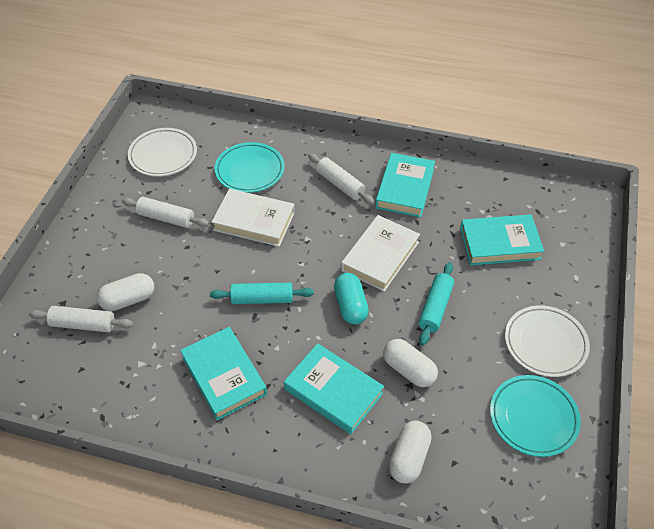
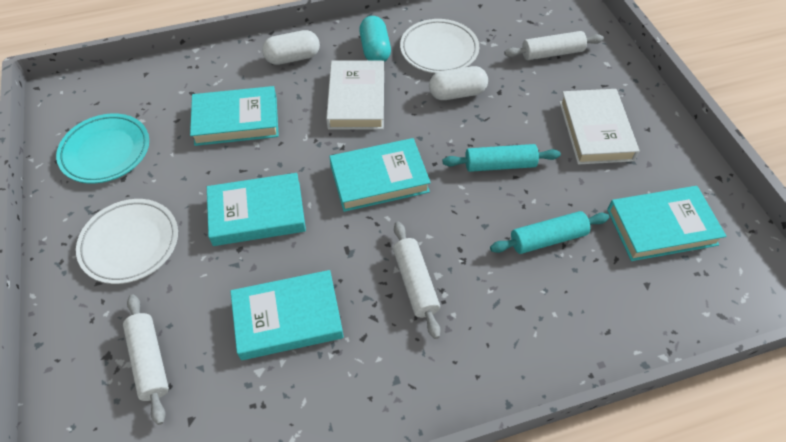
turquoise book: 4 -> 5
turquoise plate: 2 -> 1
white capsule: 3 -> 2

